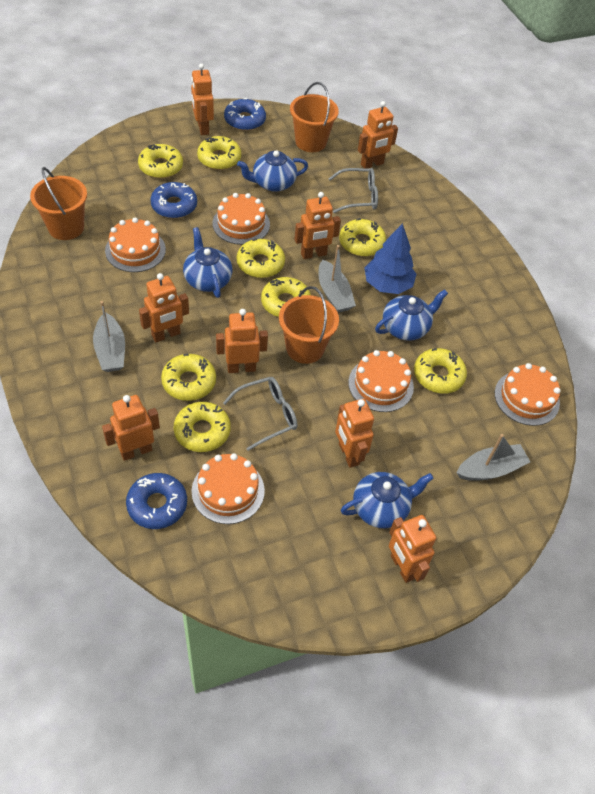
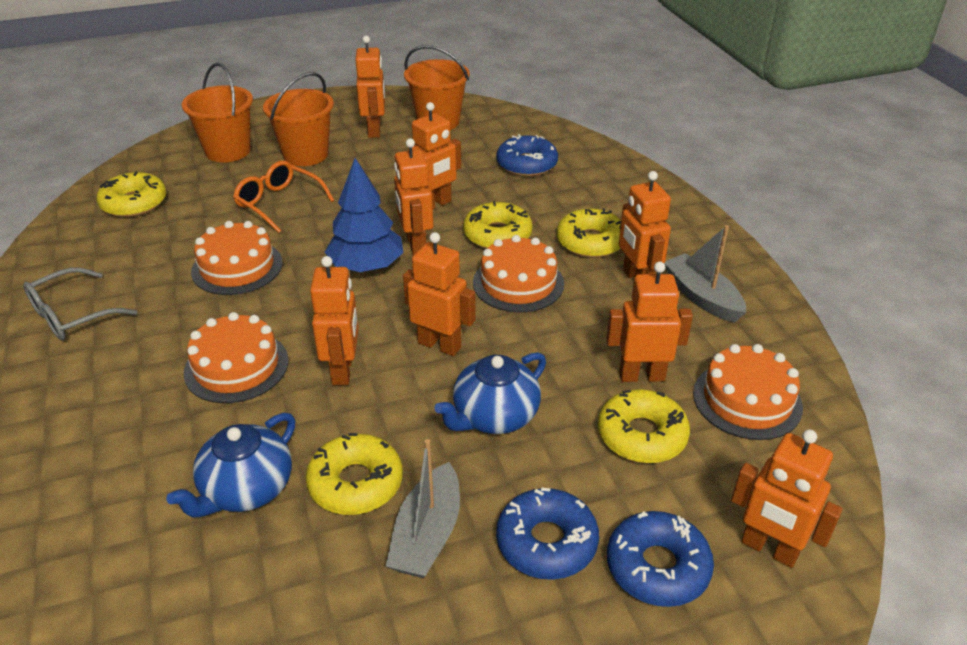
blue teapot: 4 -> 2
grey boat: 3 -> 2
grey glasses: 2 -> 1
orange cake: 5 -> 4
orange glasses: 0 -> 1
yellow donut: 8 -> 5

